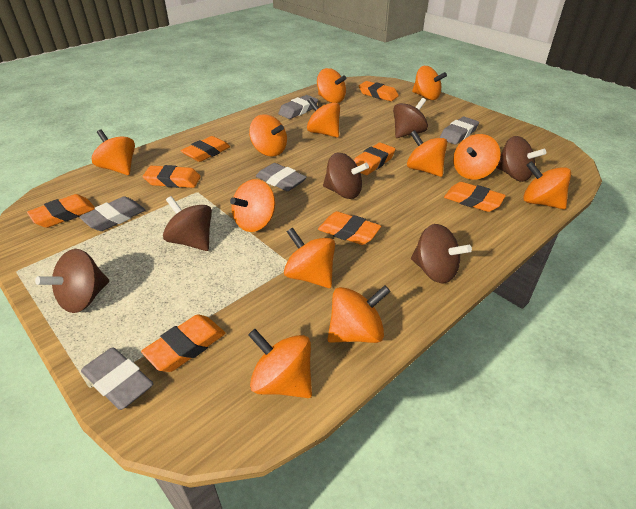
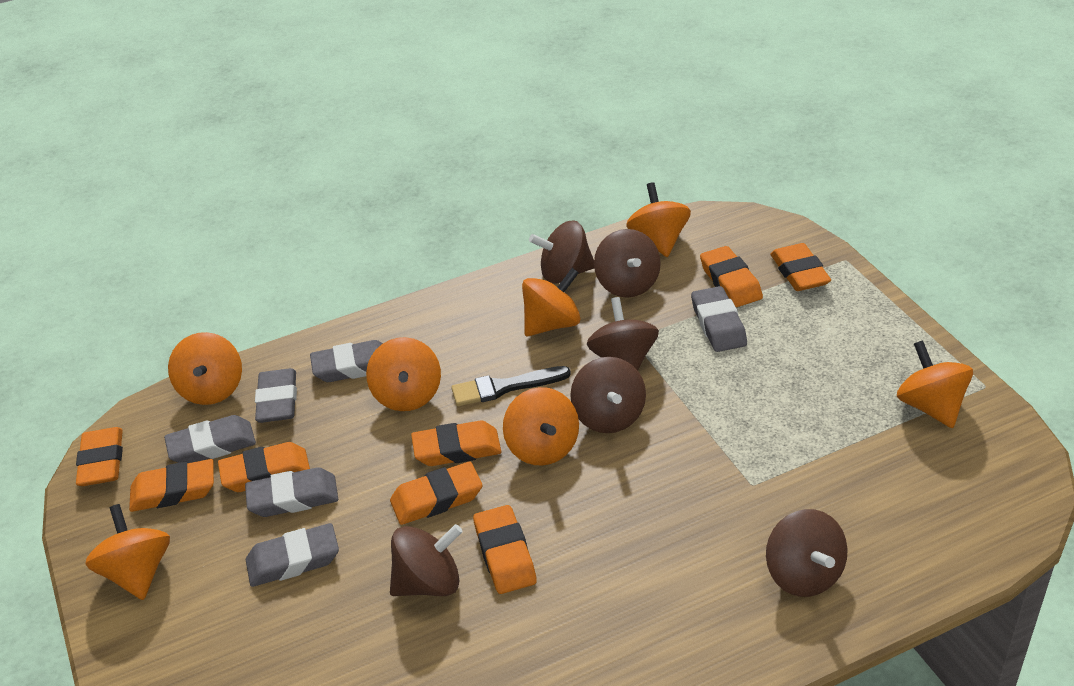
black brush: 0 -> 1
grey eraser: 5 -> 6
orange spinning top: 12 -> 7

